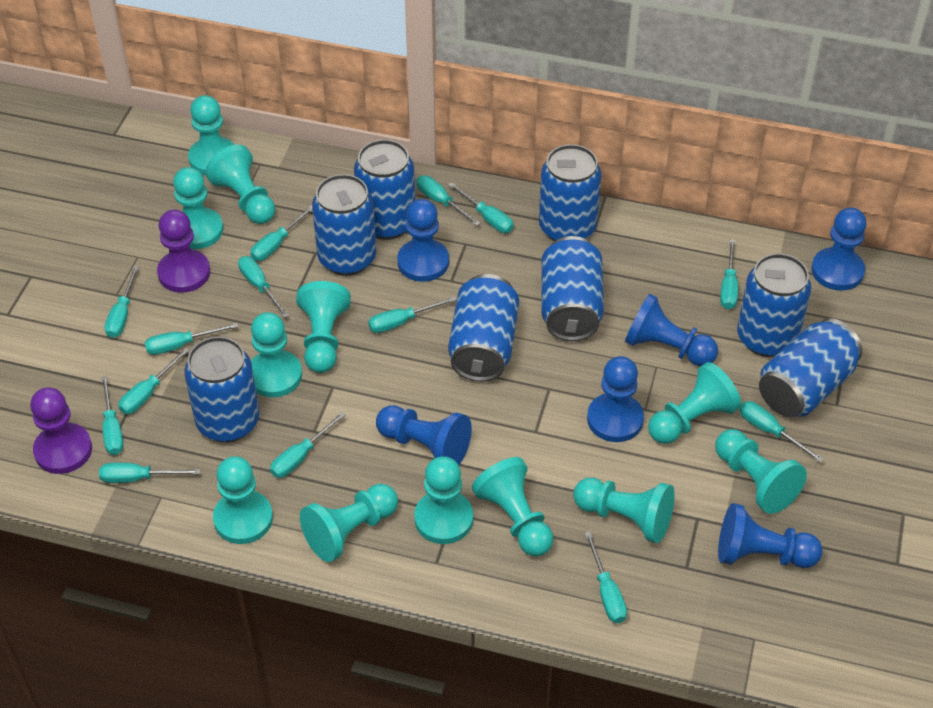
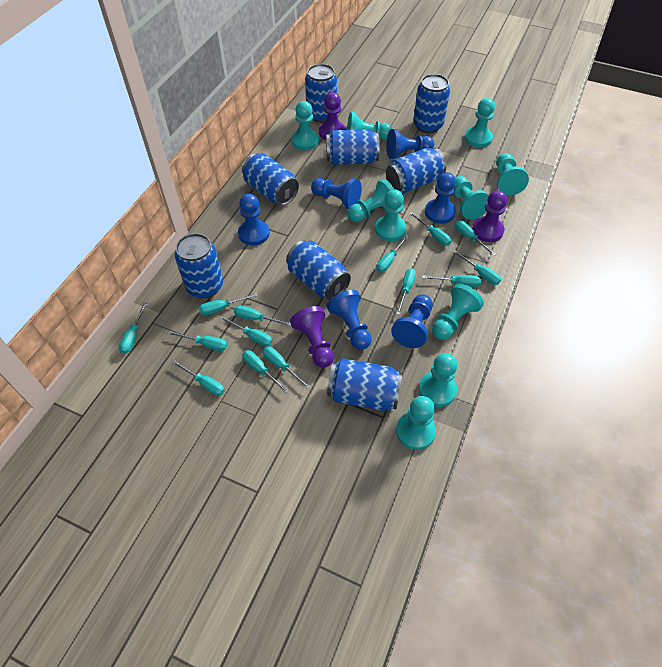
purple pawn: 2 -> 3
turquoise pawn: 12 -> 10

